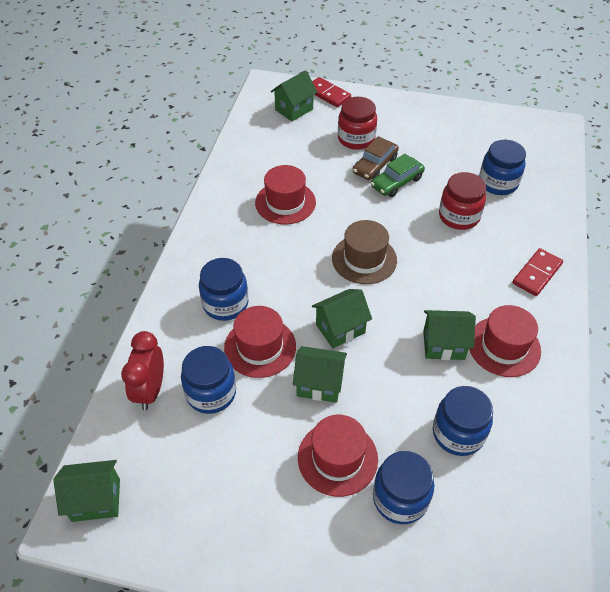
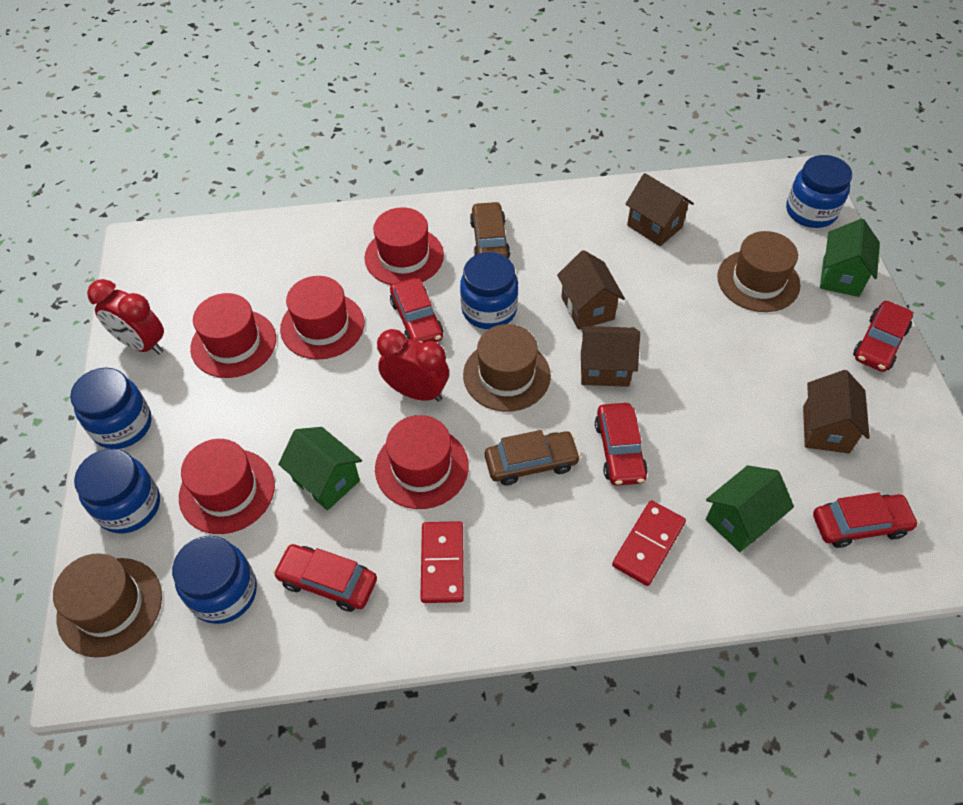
brown car: 1 -> 2
brown hat: 1 -> 3
brown house: 0 -> 4
green car: 1 -> 0
green house: 5 -> 3
red car: 0 -> 5
red clock: 1 -> 2
red hat: 4 -> 5
red jar: 2 -> 0

